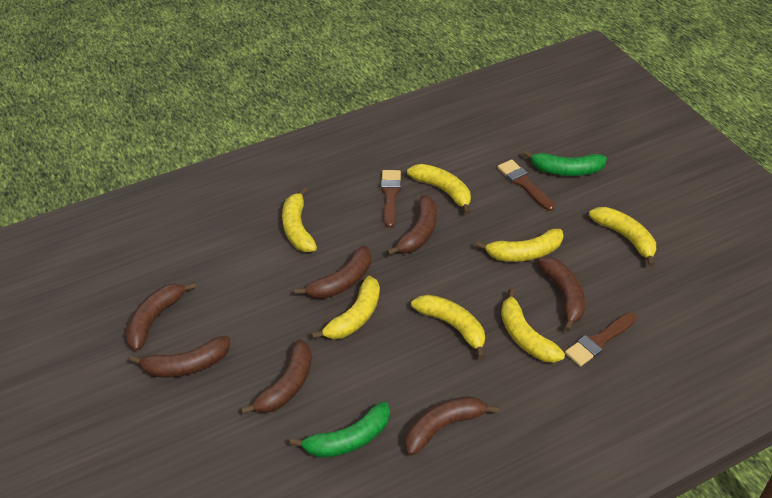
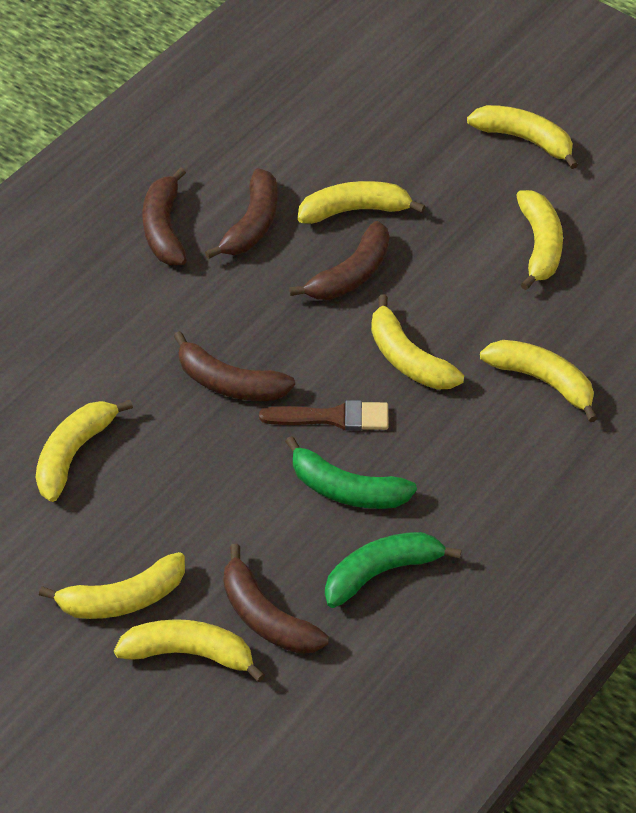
brown banana: 7 -> 5
brown brush: 3 -> 1
yellow banana: 7 -> 8

